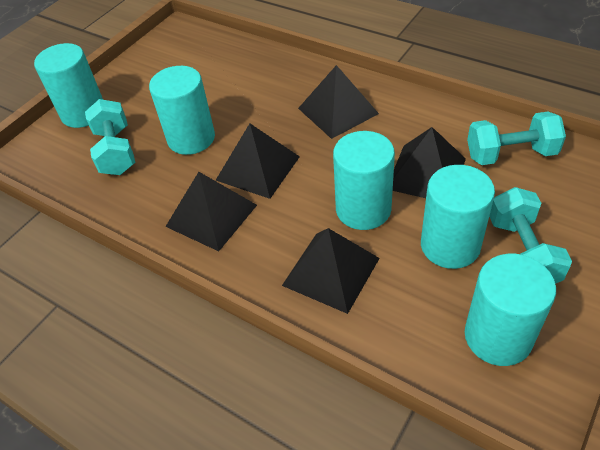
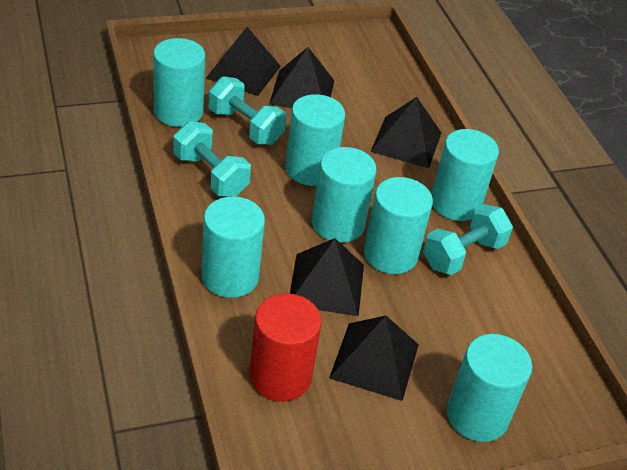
red cylinder: 0 -> 1
turquoise cylinder: 5 -> 7

